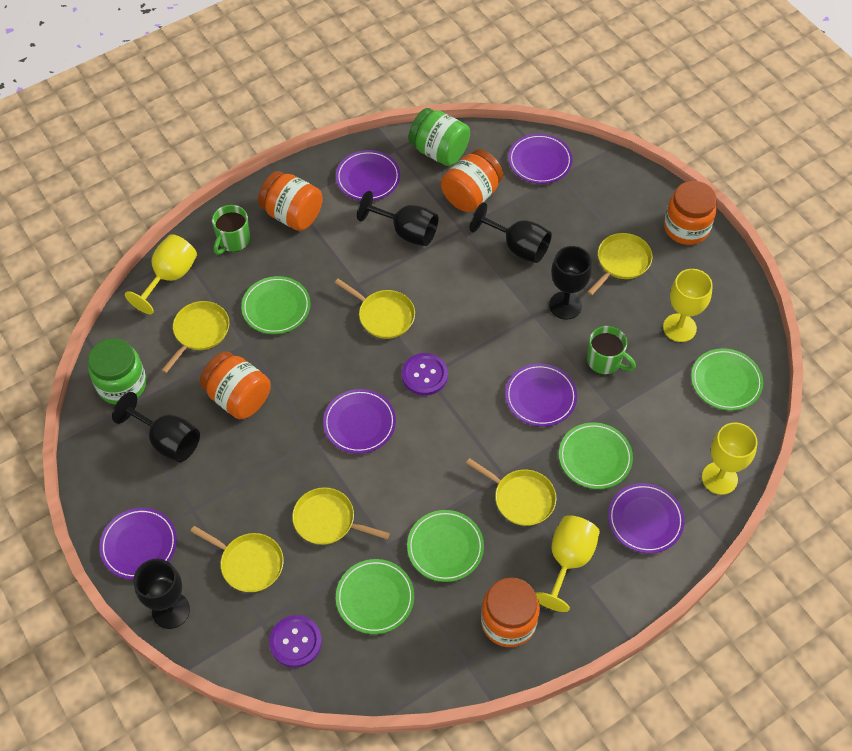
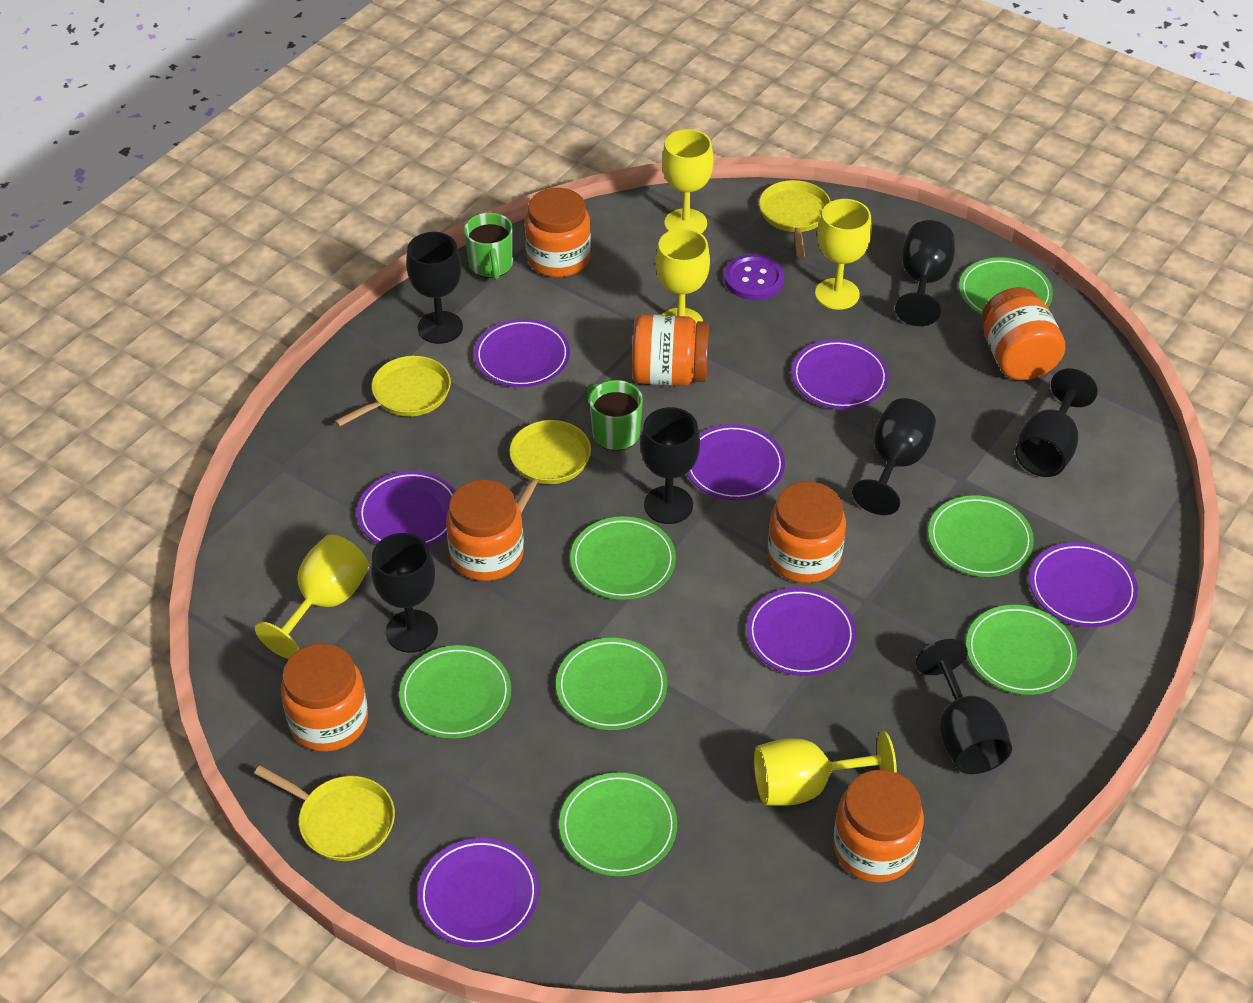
black goblet: 5 -> 7
green jar: 2 -> 0
green plate: 5 -> 7
orange jar: 5 -> 7
purple button: 2 -> 1
purple plate: 6 -> 7
yellow goblet: 4 -> 5
yellow pan: 6 -> 4

